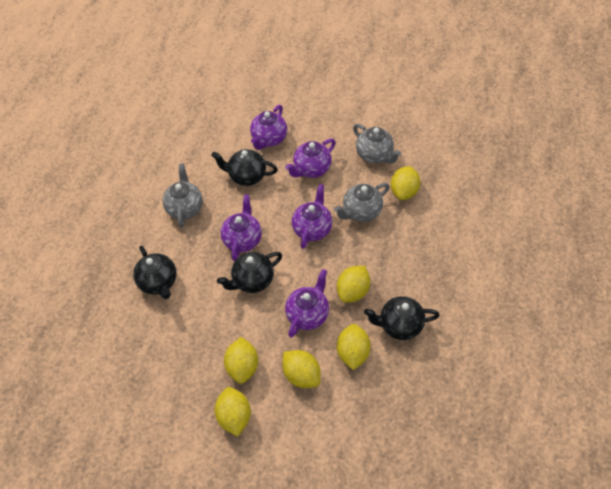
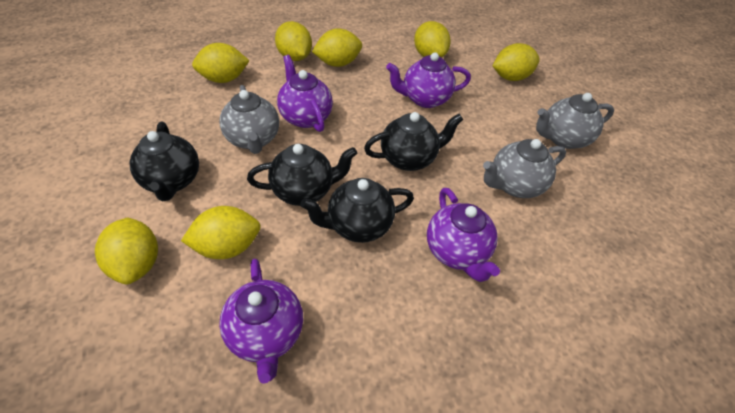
purple teapot: 5 -> 4
yellow lemon: 6 -> 7

